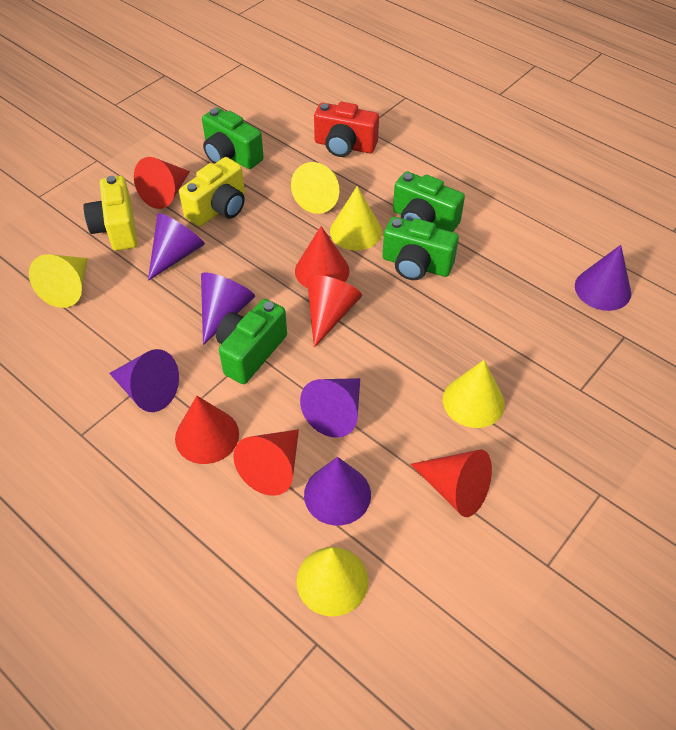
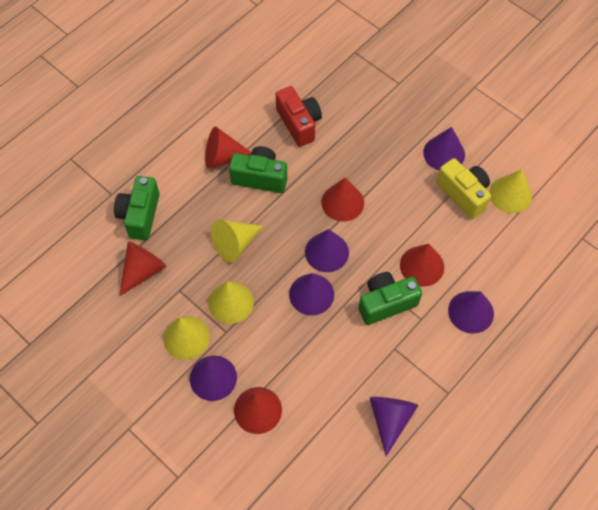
green camera: 4 -> 3
red cone: 6 -> 5
yellow camera: 2 -> 1
yellow cone: 5 -> 4

